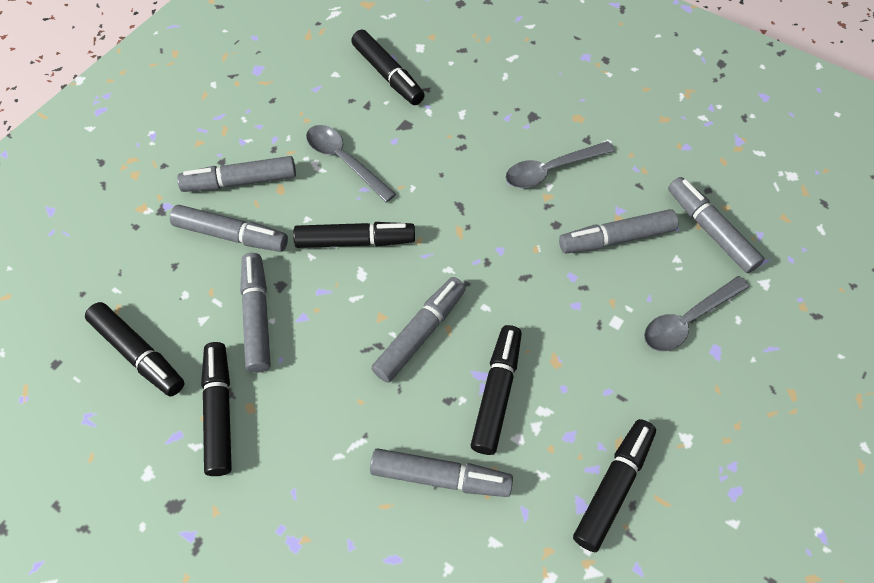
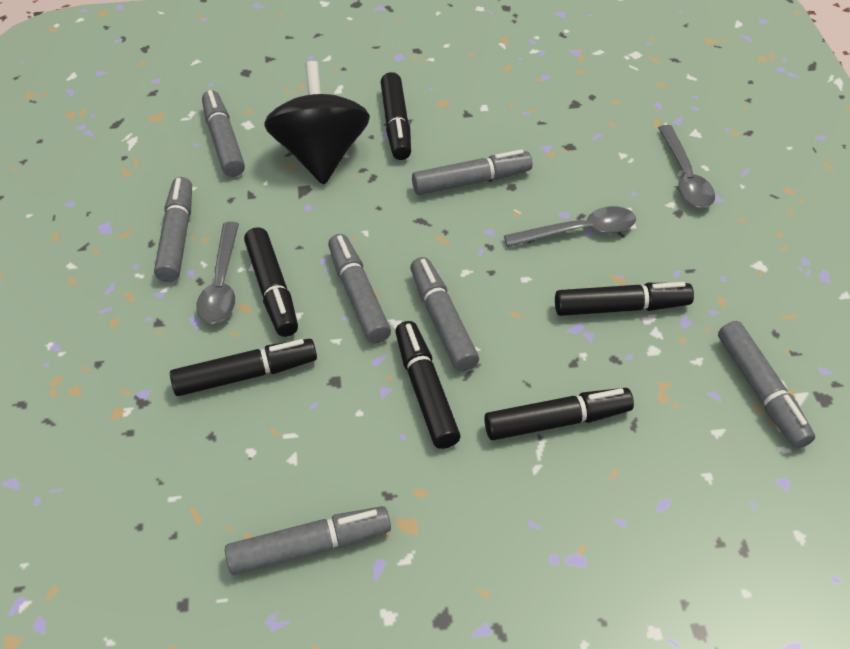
black spinning top: 0 -> 1

